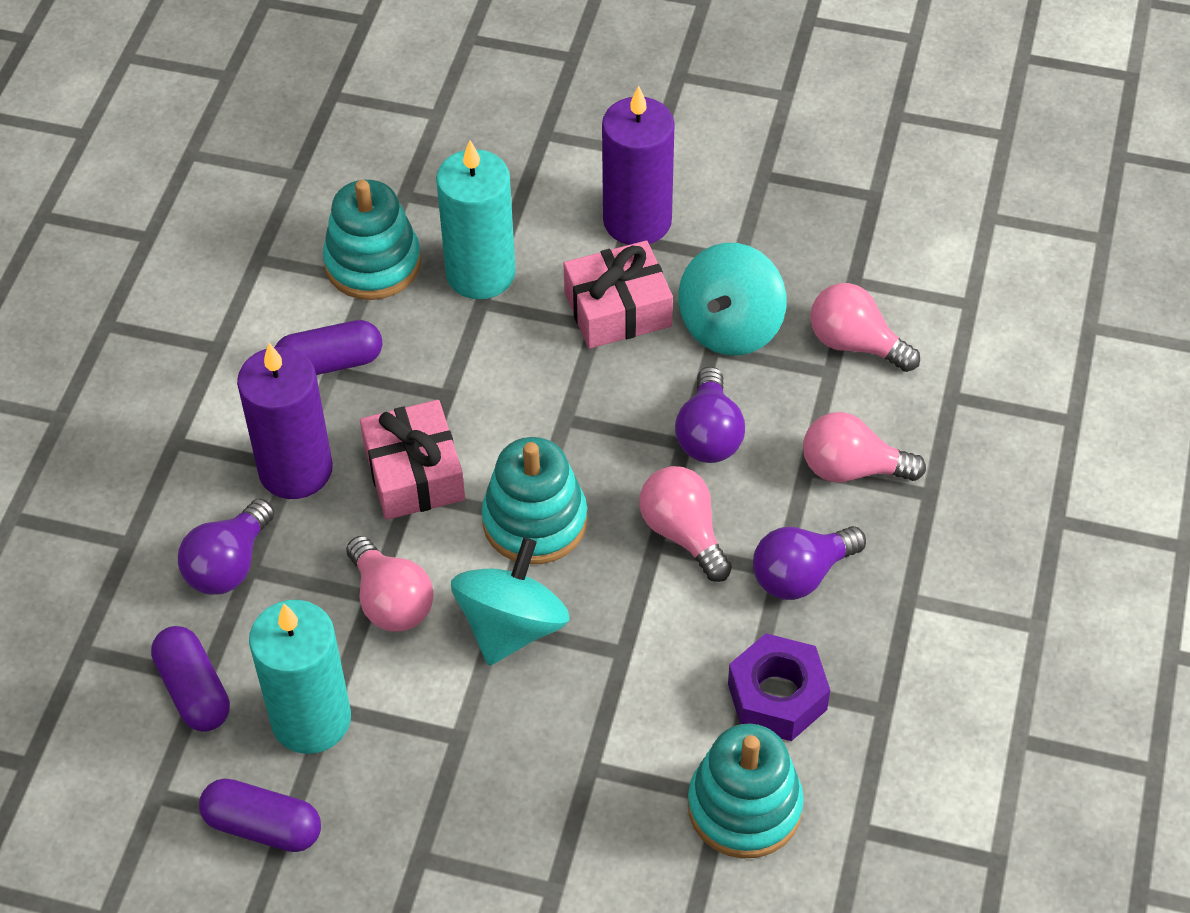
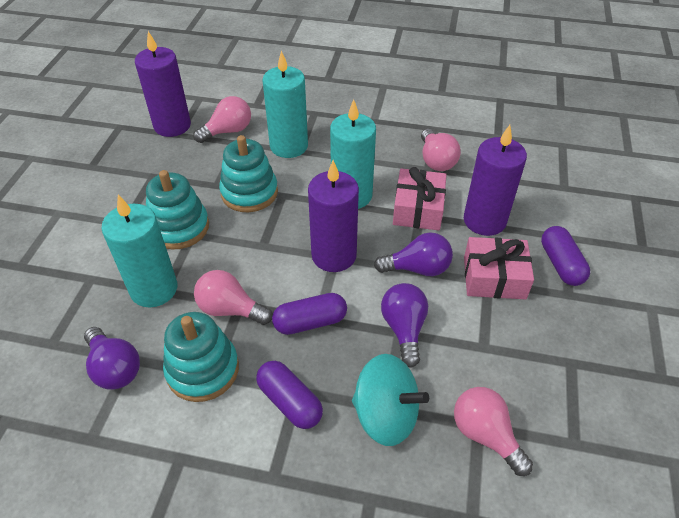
purple candle: 2 -> 3
purple nut: 1 -> 0
turquoise candle: 2 -> 3
turquoise spinning top: 2 -> 1

